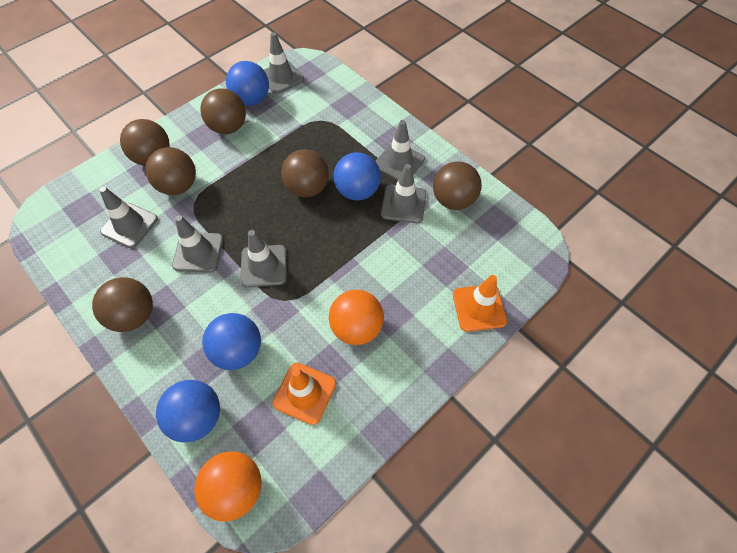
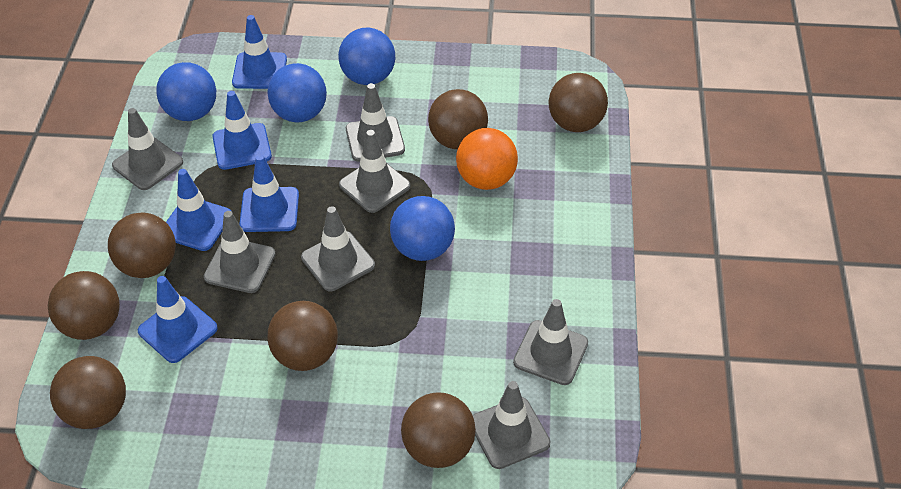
blue traffic cone: 0 -> 5
brown ball: 6 -> 7
grey traffic cone: 6 -> 7
orange ball: 2 -> 1
orange traffic cone: 2 -> 0

